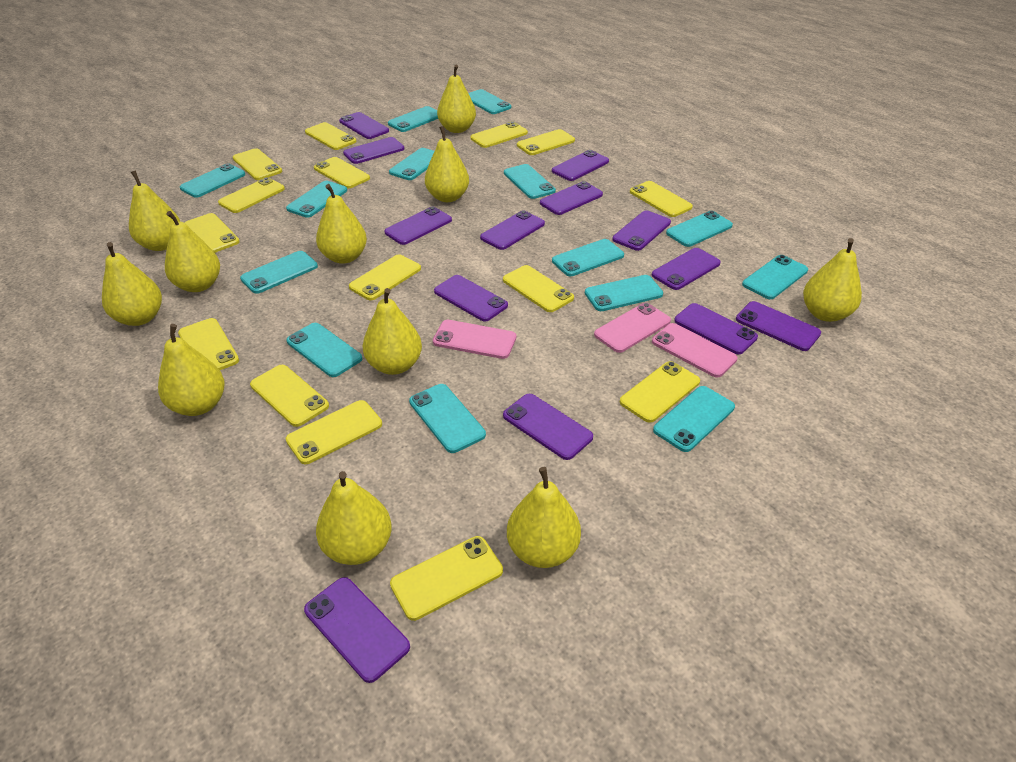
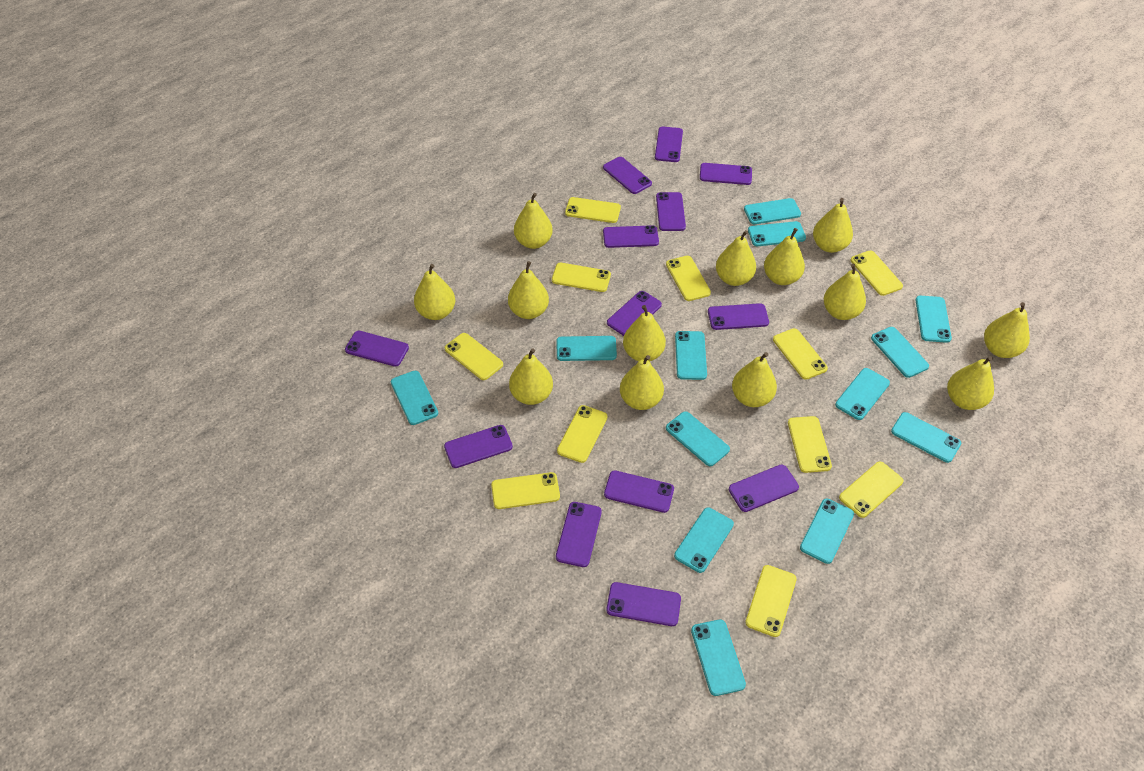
pink phone: 3 -> 0
turquoise phone: 14 -> 13
yellow pear: 11 -> 13
yellow phone: 15 -> 11

